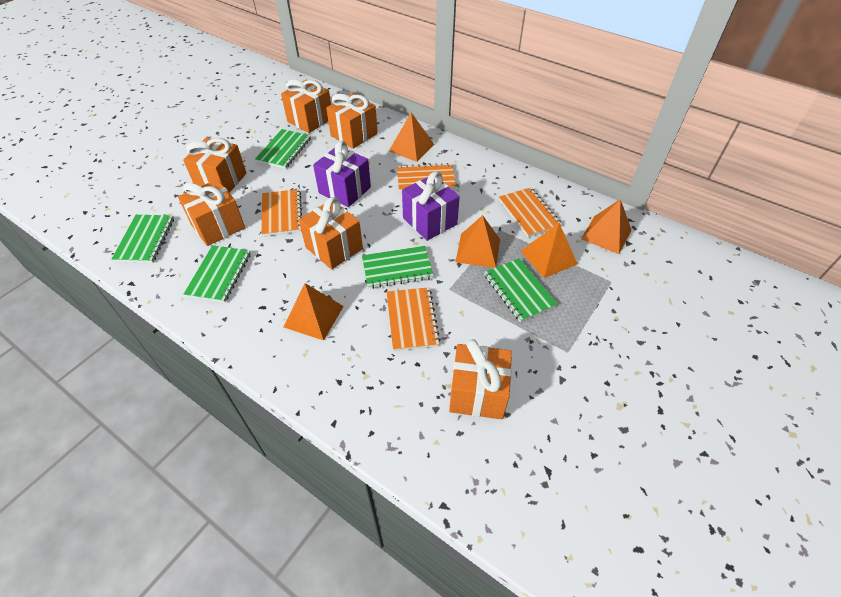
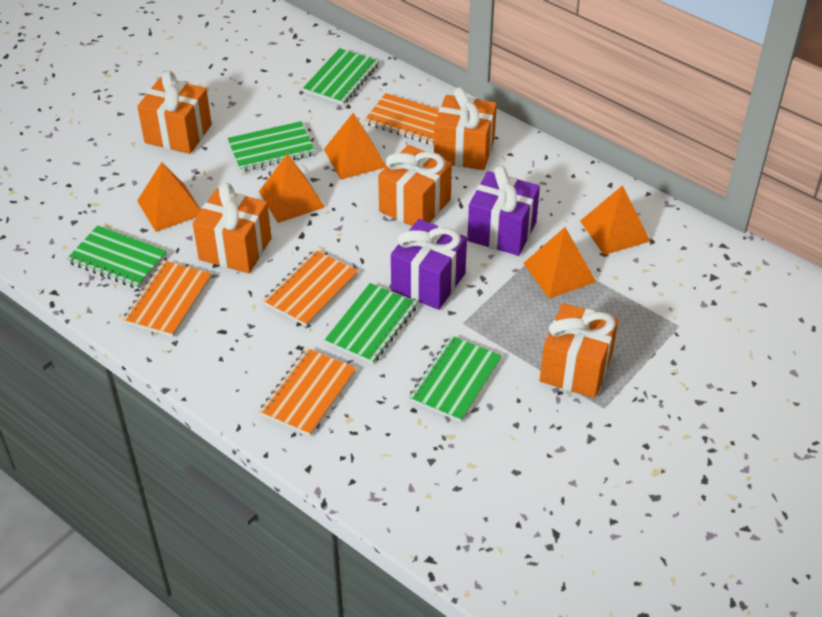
orange gift: 6 -> 5

